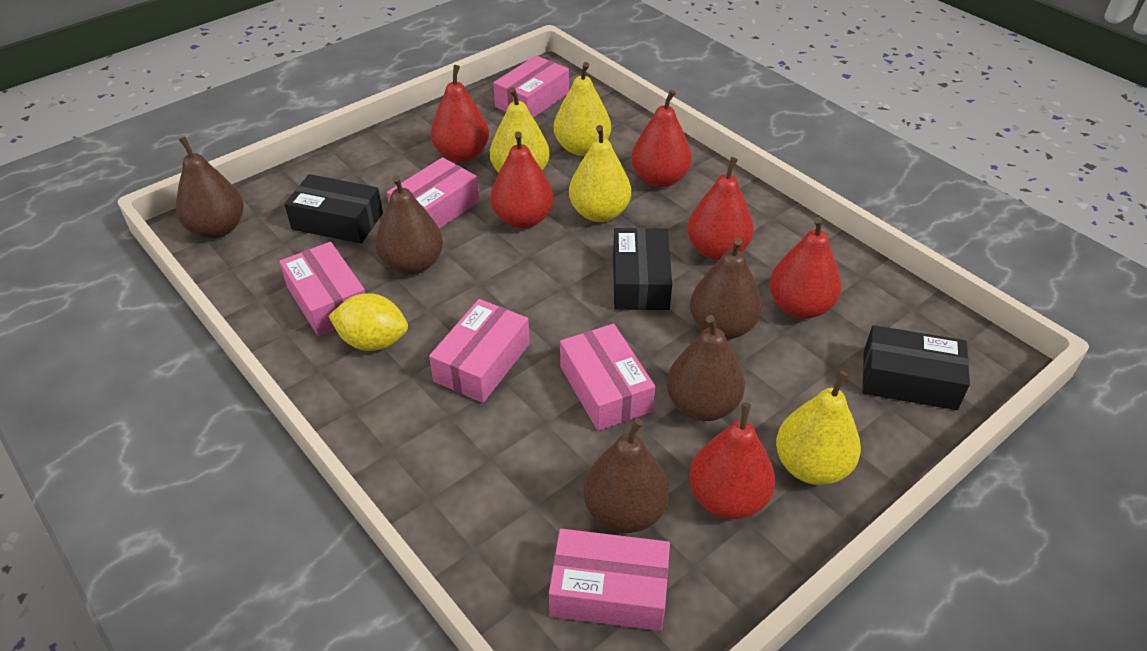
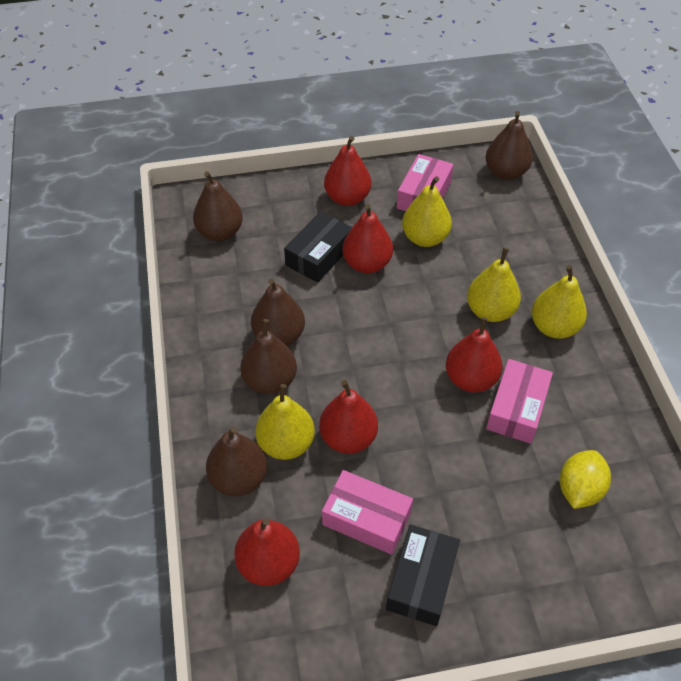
black box: 3 -> 2
pink box: 6 -> 3
red pear: 6 -> 5

